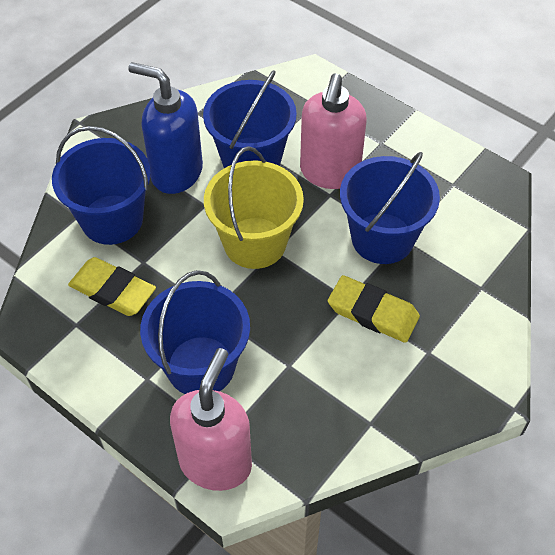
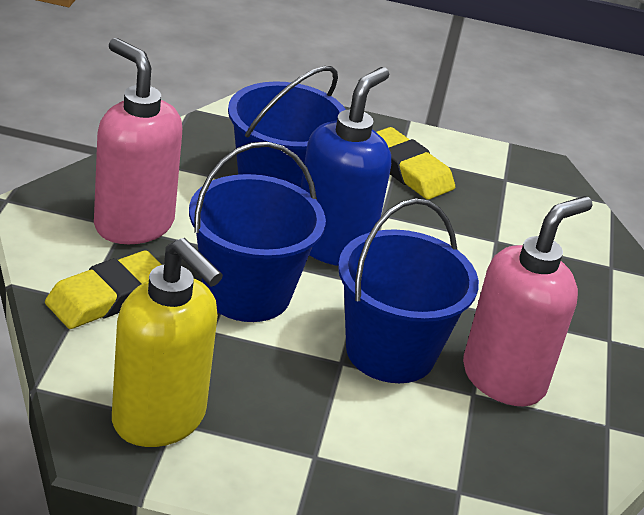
blue bucket: 4 -> 3
yellow bucket: 1 -> 0
yellow soap dispenser: 0 -> 1

